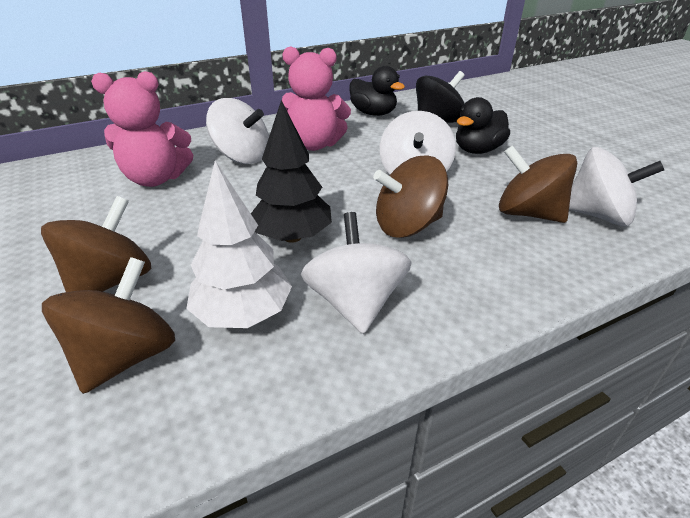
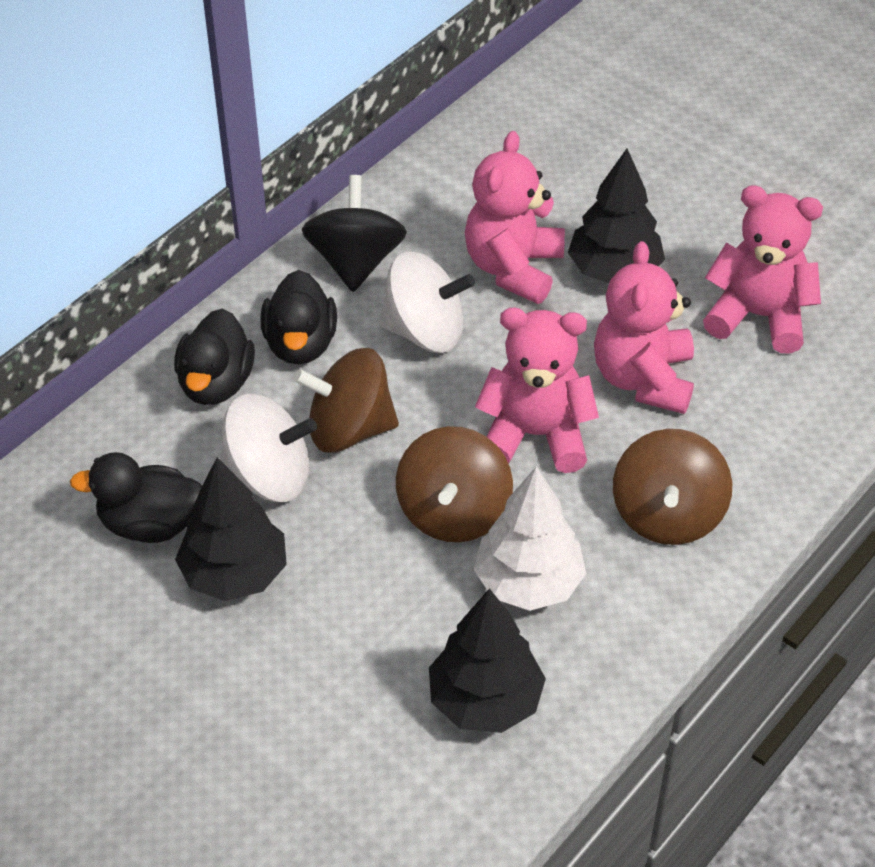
black duck: 2 -> 3
black tree: 1 -> 3
brown spinning top: 4 -> 3
pink teddy bear: 2 -> 4
white spinning top: 4 -> 2

